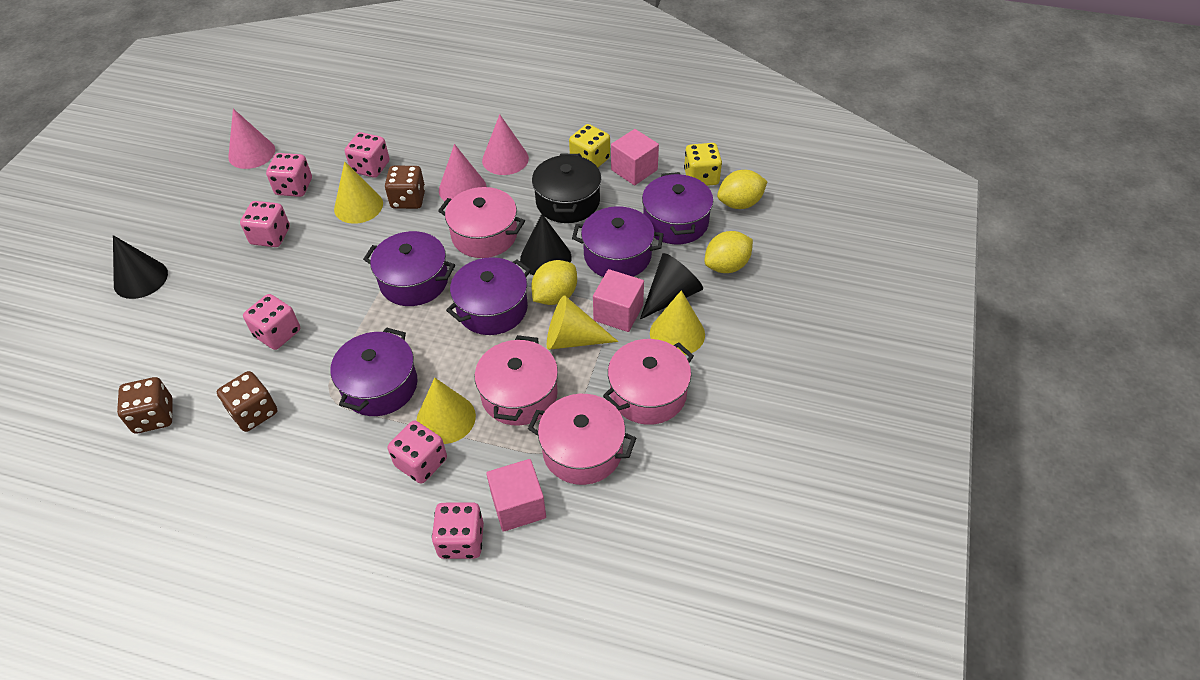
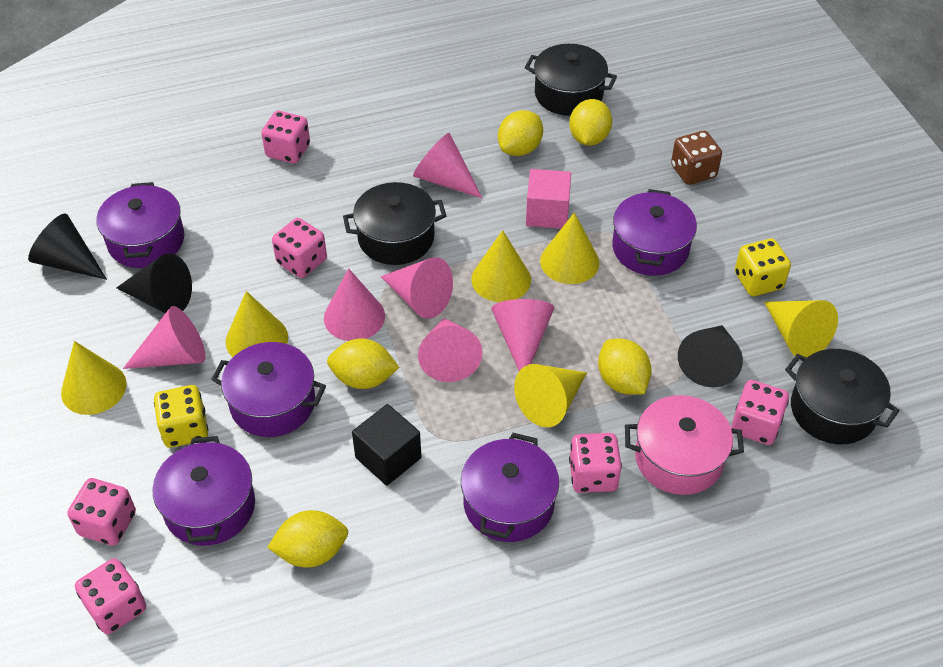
black cube: 0 -> 1
black pot: 1 -> 3
brown dice: 3 -> 1
pink cone: 3 -> 6
pink cube: 3 -> 1
pink pot: 4 -> 1
yellow cone: 4 -> 6
yellow lemon: 3 -> 5

